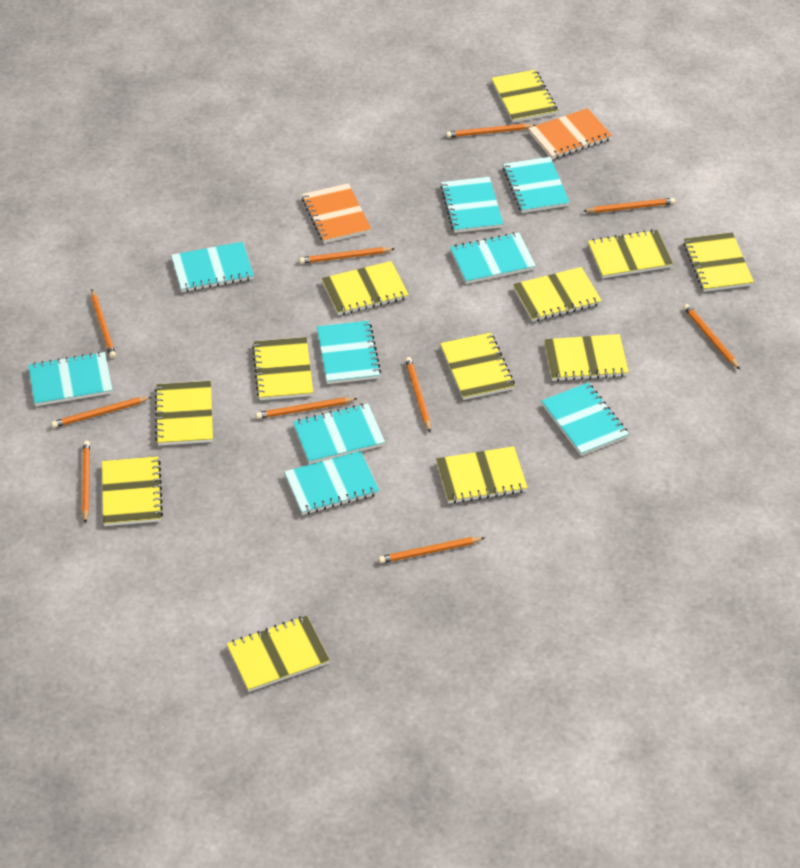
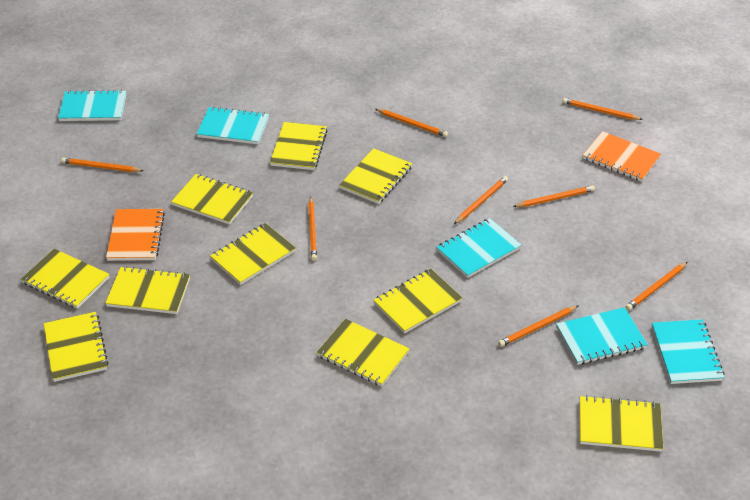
orange pencil: 10 -> 8
turquoise notebook: 9 -> 5
yellow notebook: 12 -> 10

